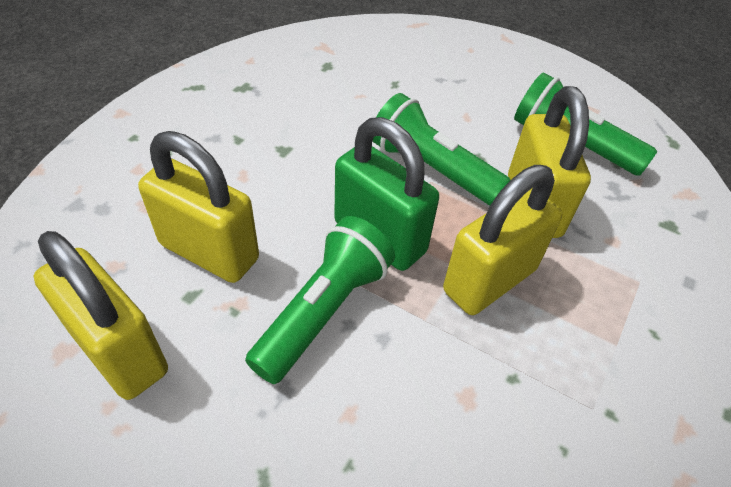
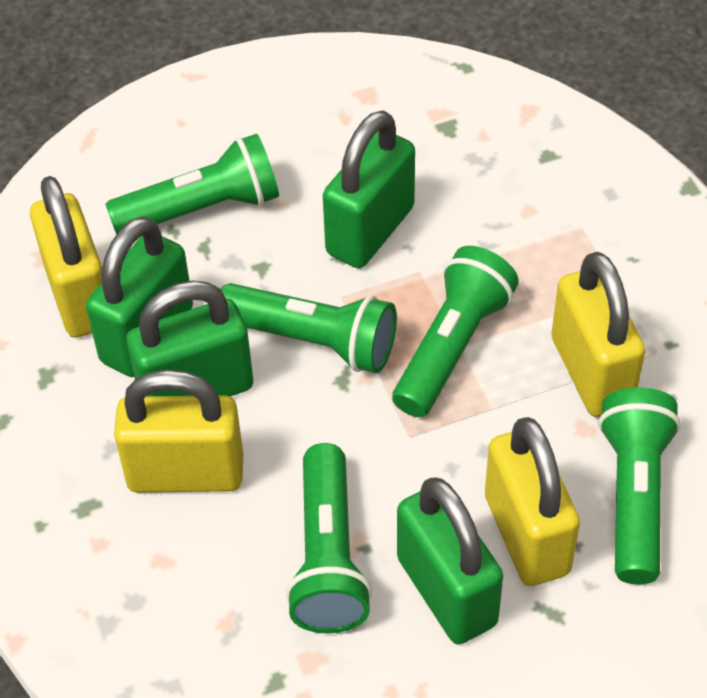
green flashlight: 3 -> 5
green padlock: 1 -> 4

